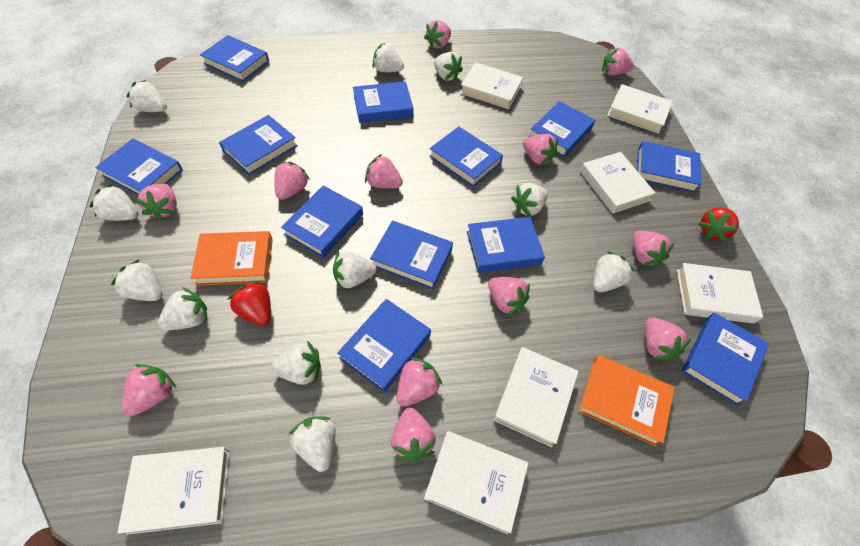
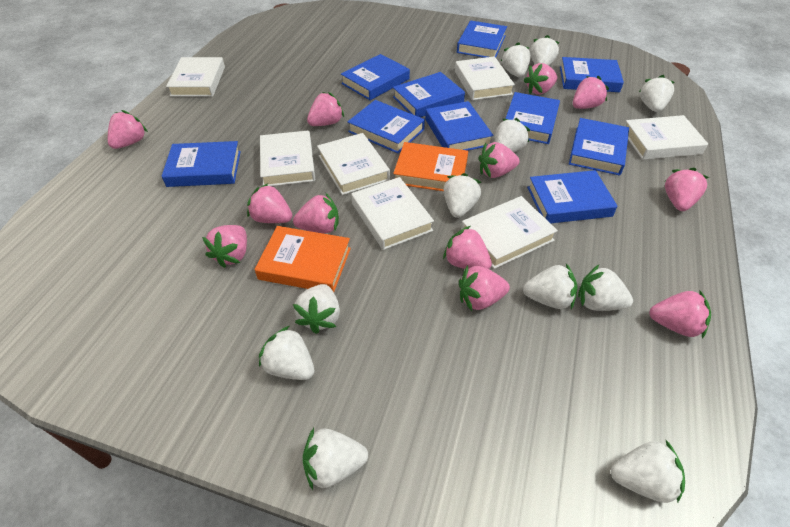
blue book: 12 -> 10
red strawberry: 2 -> 0

